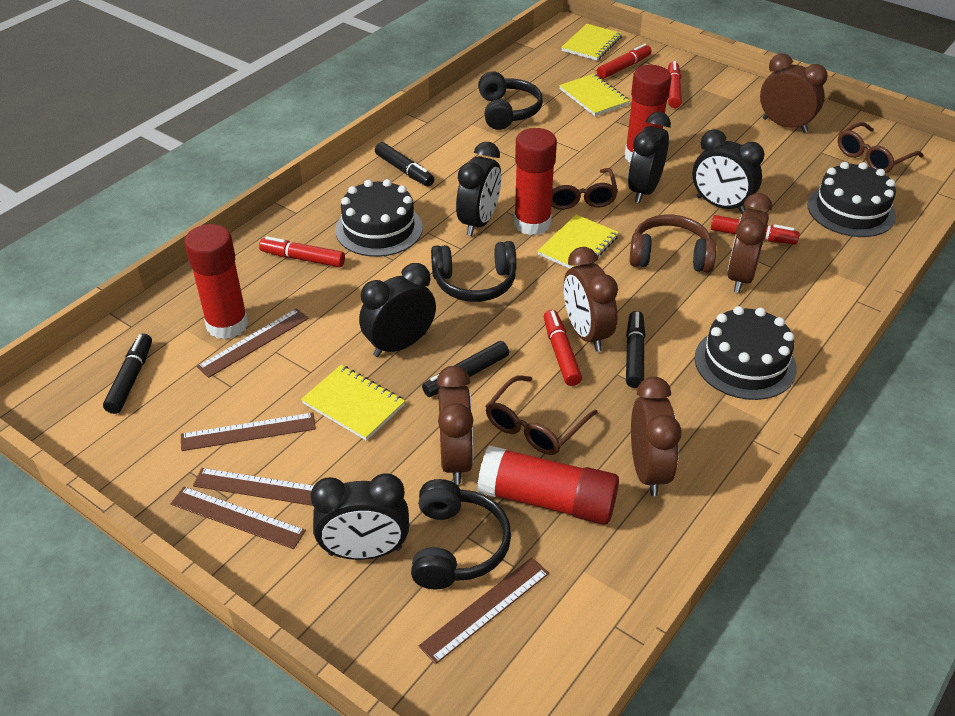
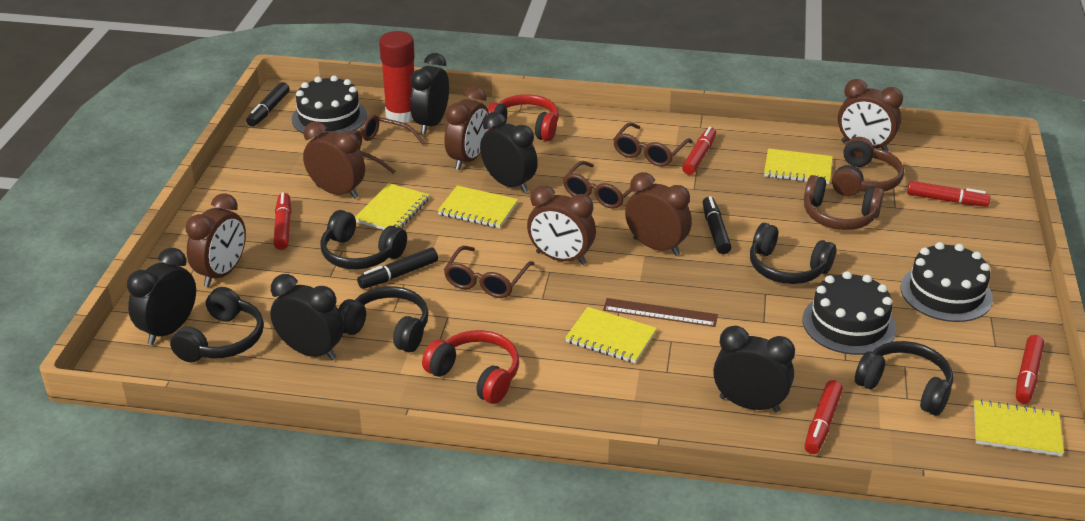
black headphones: 3 -> 5
black marker: 4 -> 3
brown clock: 5 -> 6
brown glasses: 3 -> 4
brown headphones: 1 -> 2
brown ruler: 5 -> 1
red glue stick: 4 -> 1
red headphones: 0 -> 2
yellow notebook: 4 -> 5

